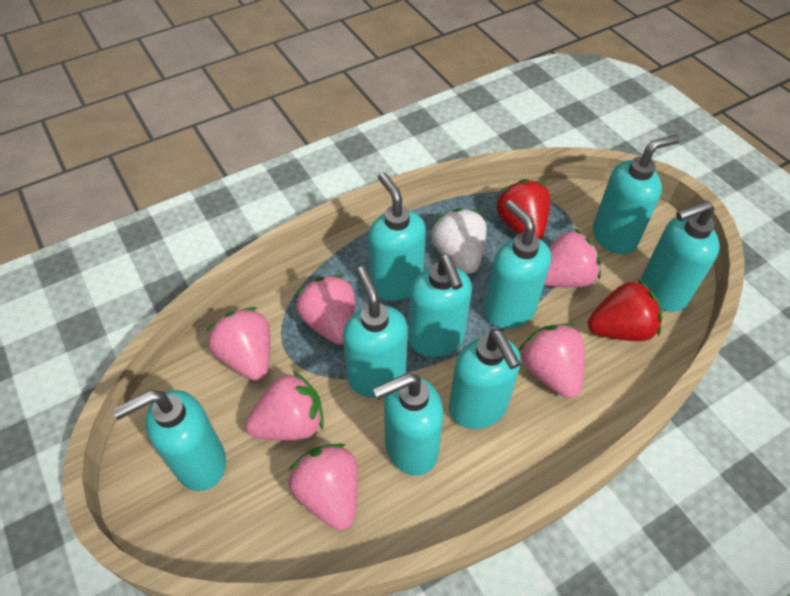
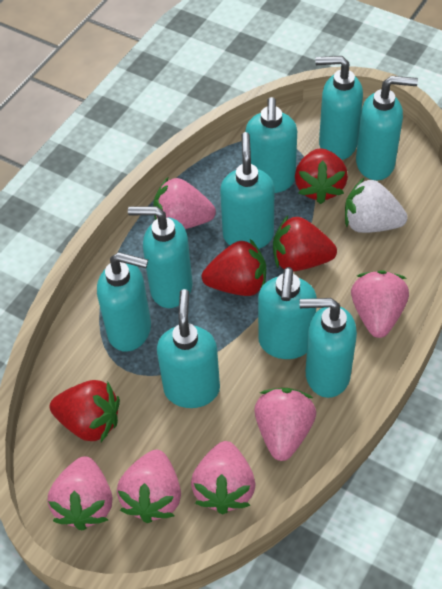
red strawberry: 2 -> 4

